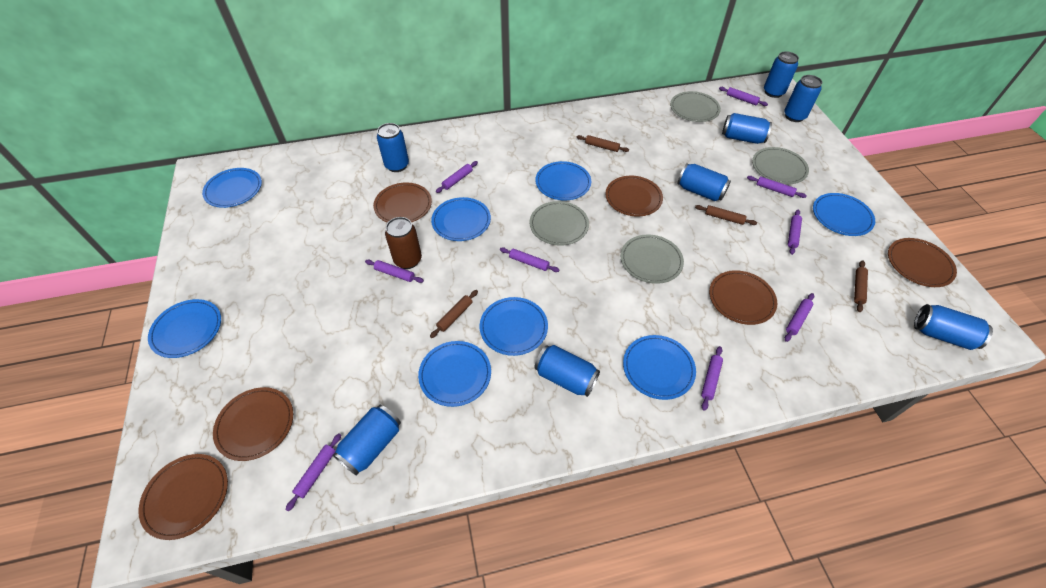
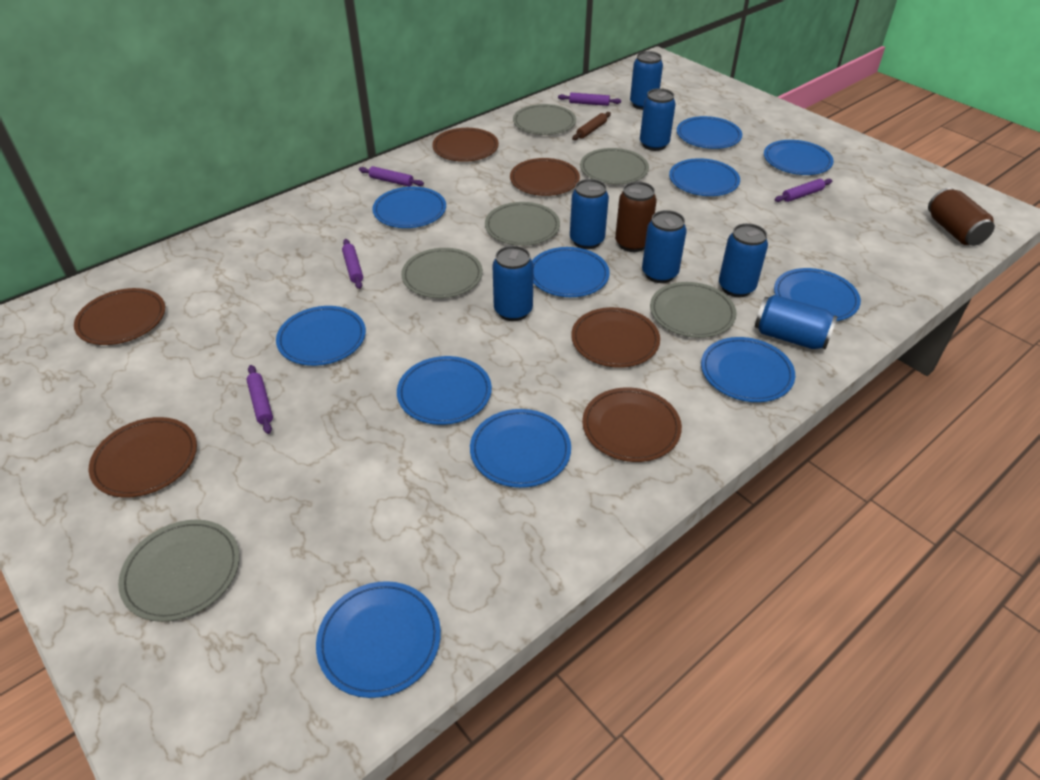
blue can: 8 -> 7
blue plate: 8 -> 11
brown can: 1 -> 2
brown rolling pin: 4 -> 1
grey plate: 4 -> 6
purple rolling pin: 9 -> 5

